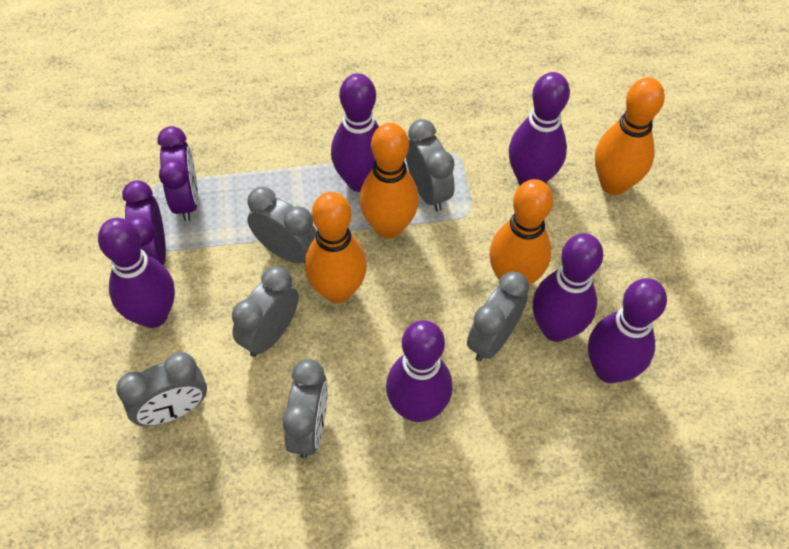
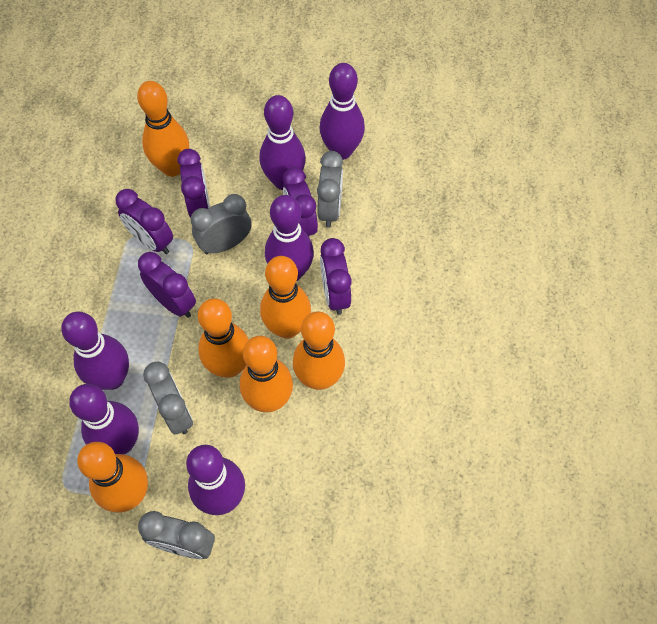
grey clock: 6 -> 4
orange bowling pin: 4 -> 6
purple clock: 2 -> 5

